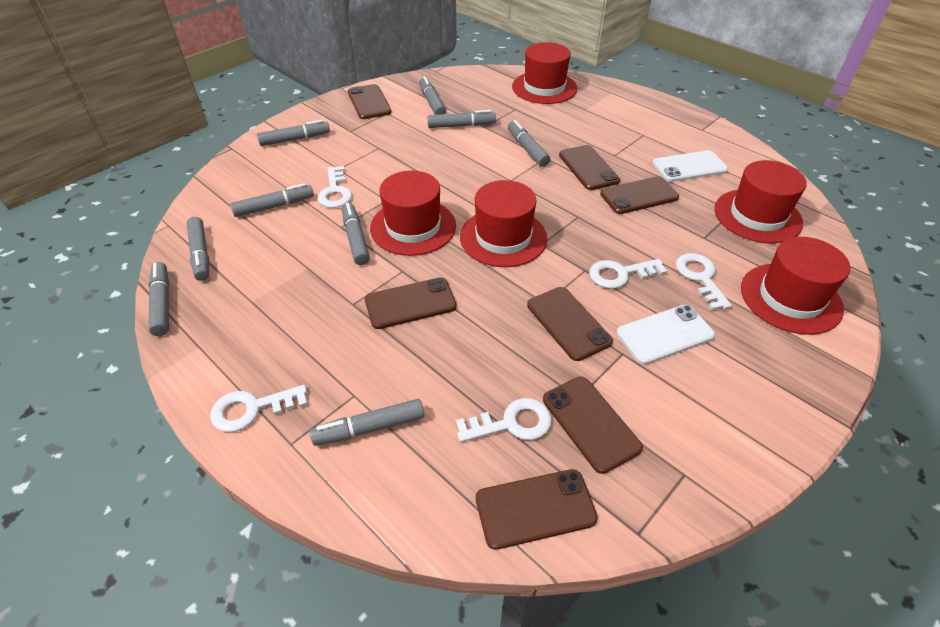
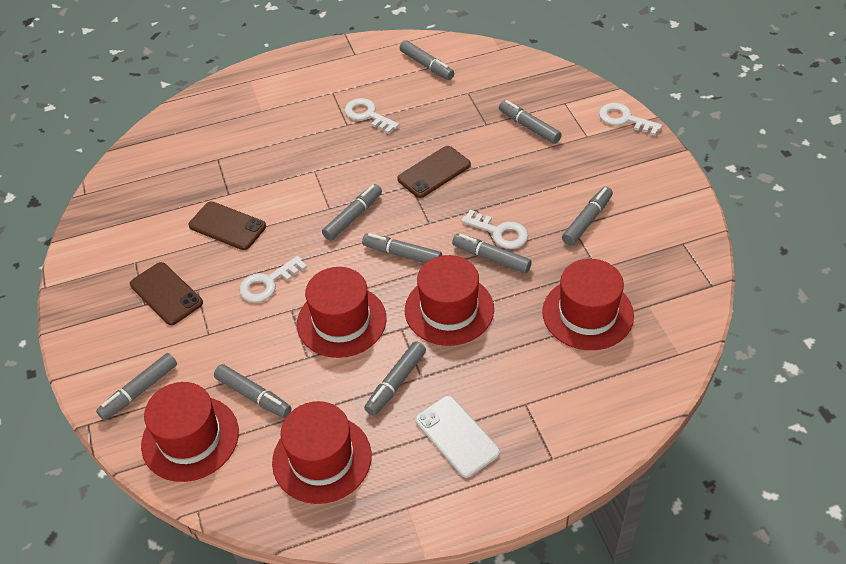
brown phone: 7 -> 3
white key: 5 -> 4
white phone: 2 -> 1

